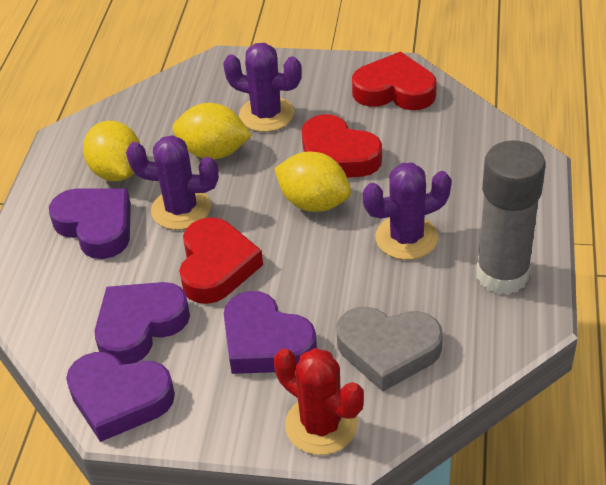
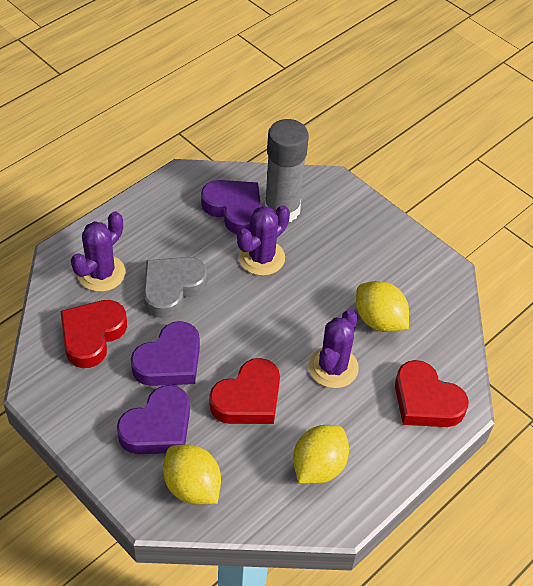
purple heart: 4 -> 3
red cactus: 1 -> 0

